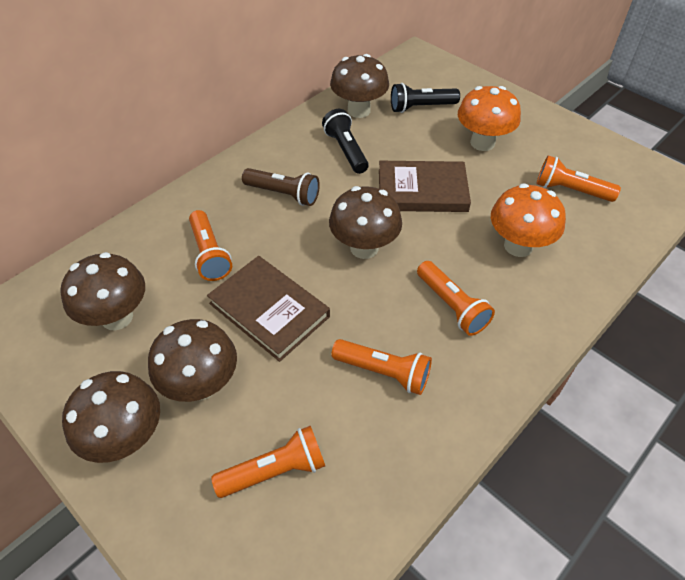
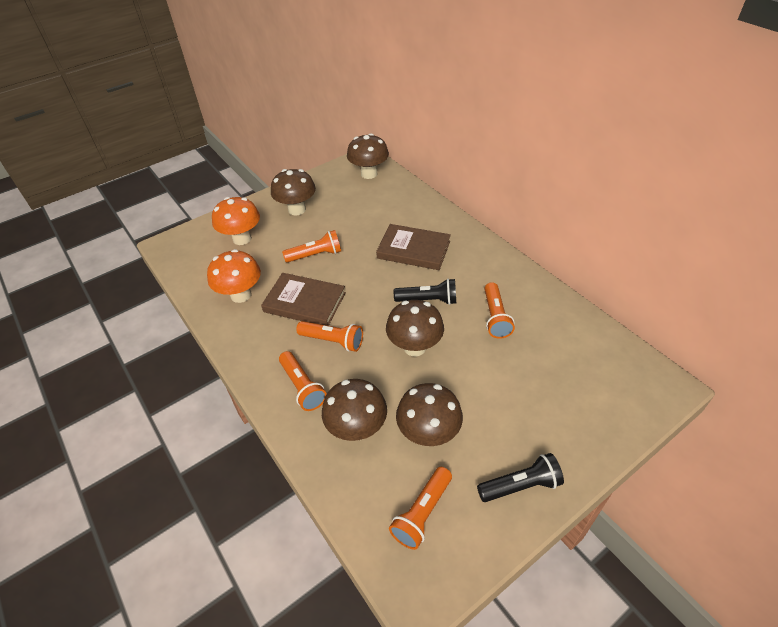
brown flashlight: 1 -> 0

